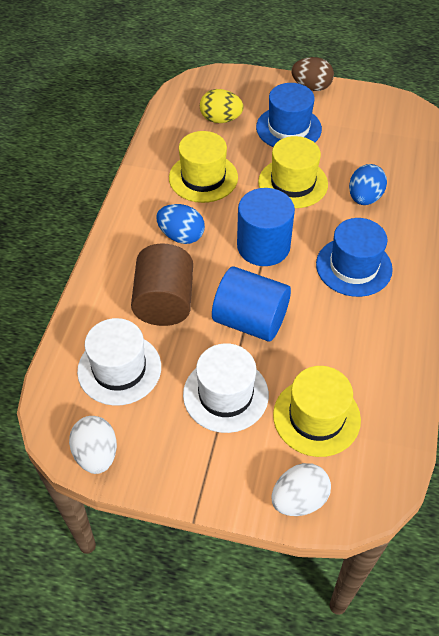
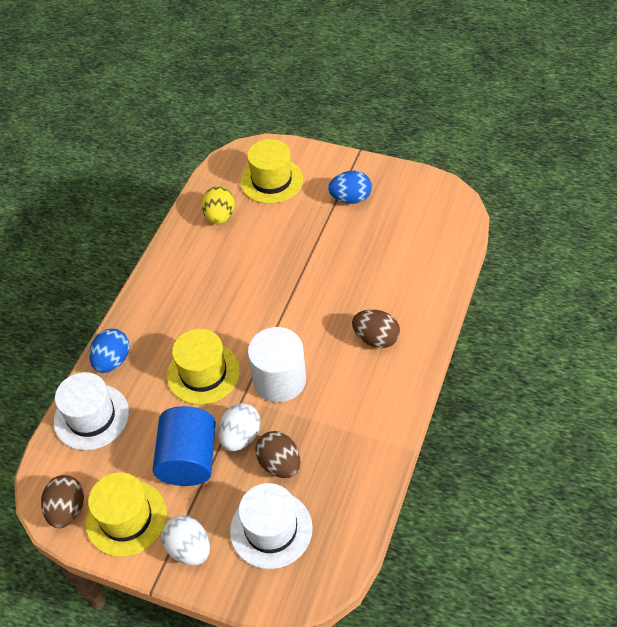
blue cylinder: 2 -> 1
blue hat: 2 -> 0
brown cylinder: 1 -> 0
brown egg: 1 -> 3
white cylinder: 0 -> 1

